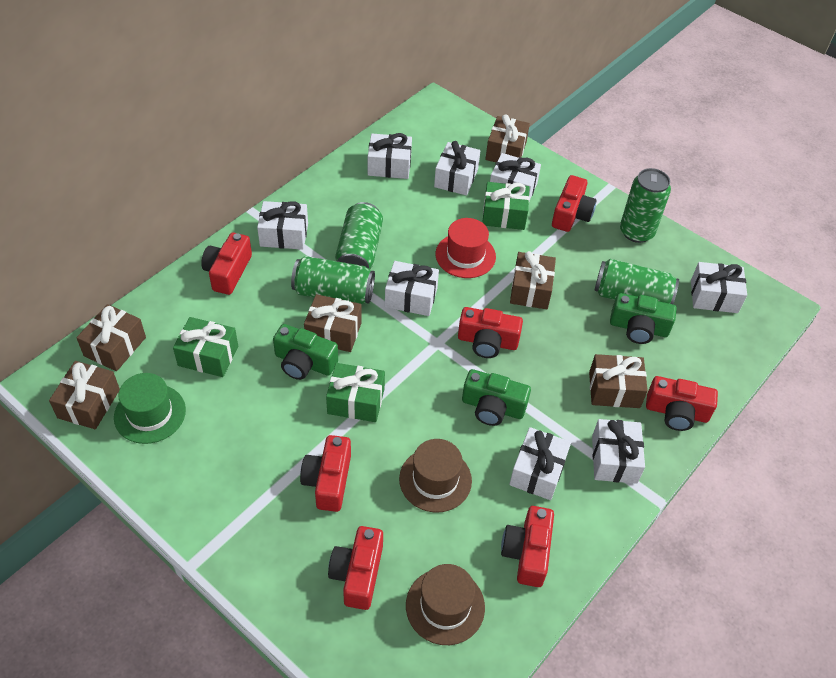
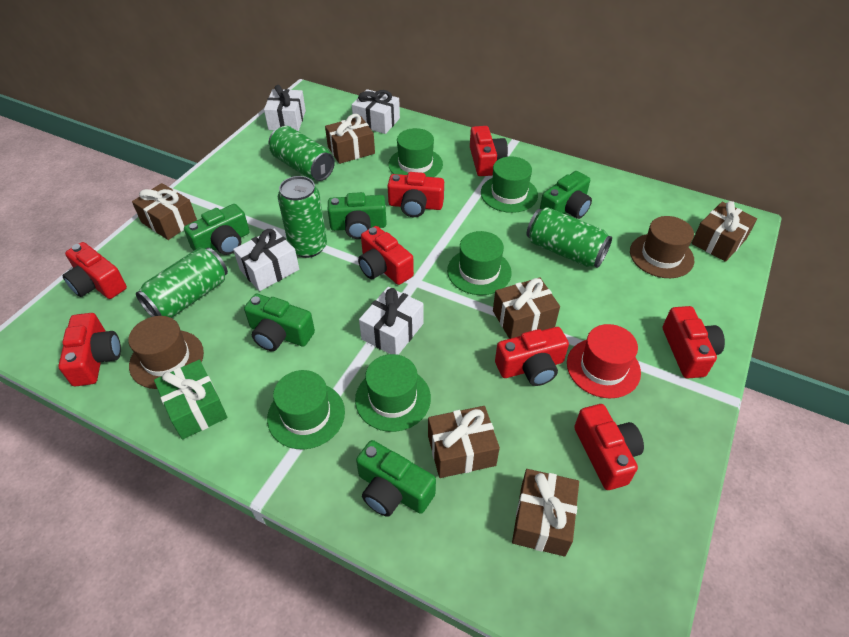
green camera: 3 -> 5
green gift: 3 -> 1
green hat: 1 -> 5
red camera: 7 -> 8
white gift: 8 -> 4

